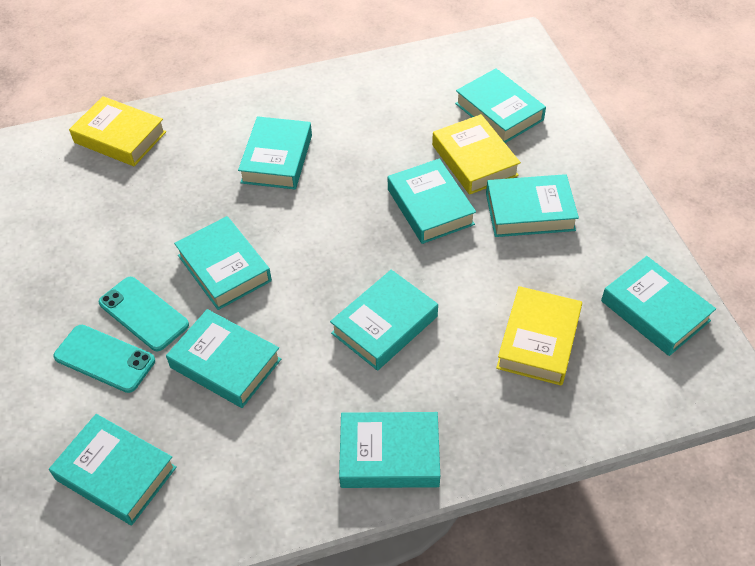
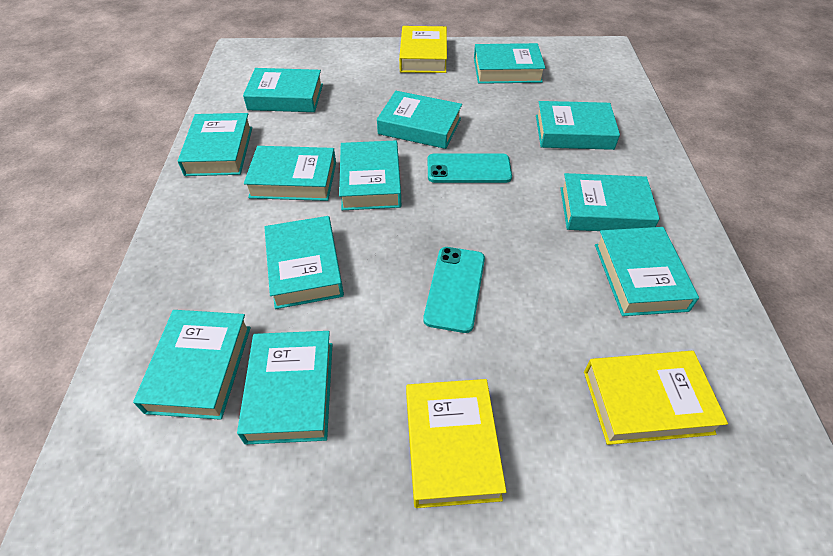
turquoise book: 10 -> 12

